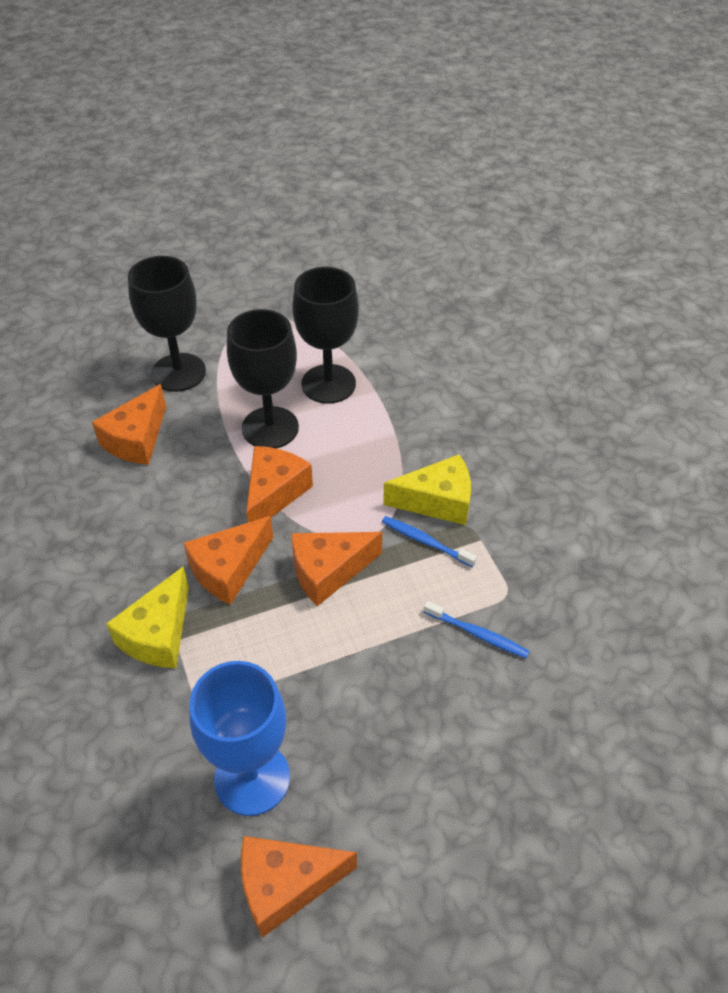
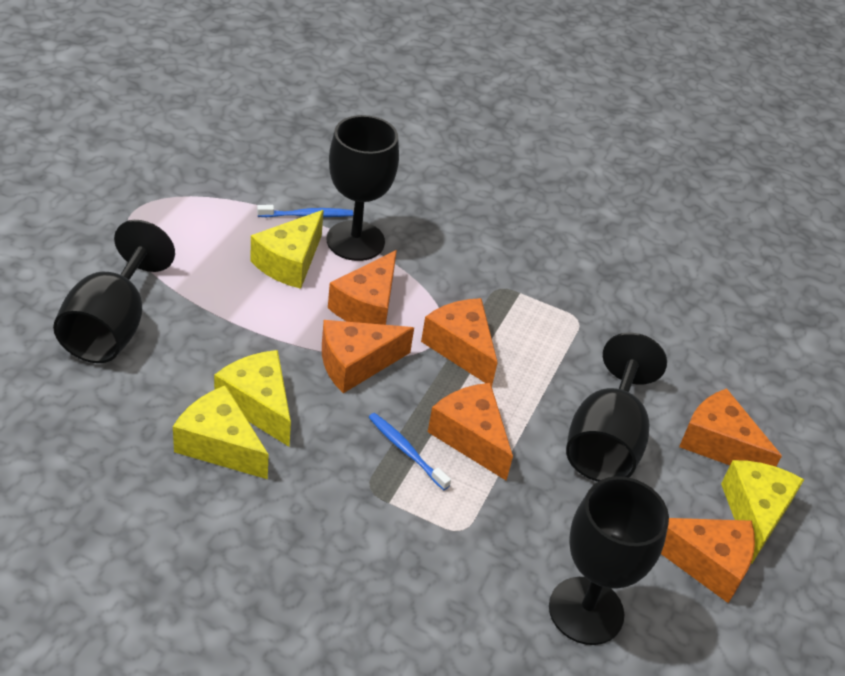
black goblet: 3 -> 4
blue goblet: 1 -> 0
orange cheese: 5 -> 6
yellow cheese: 2 -> 4

